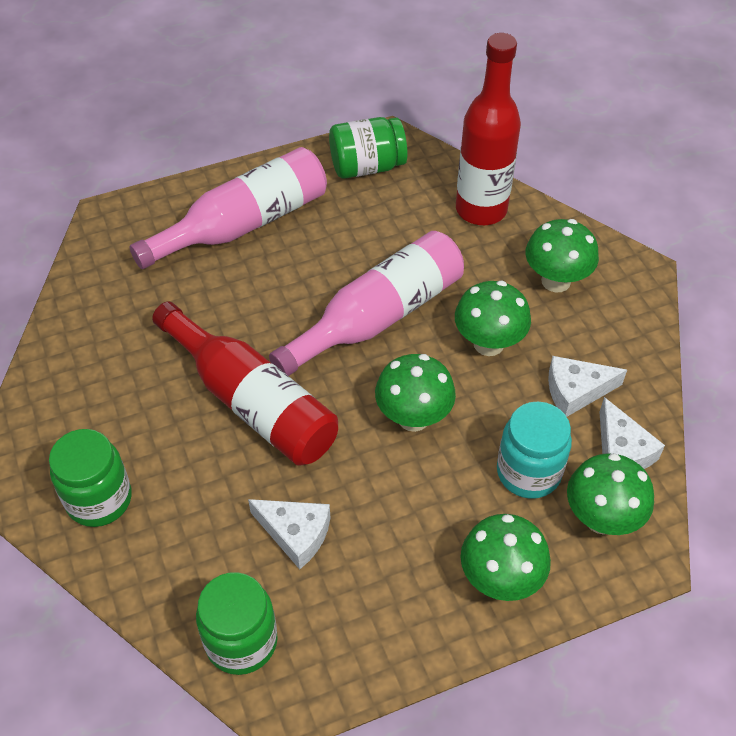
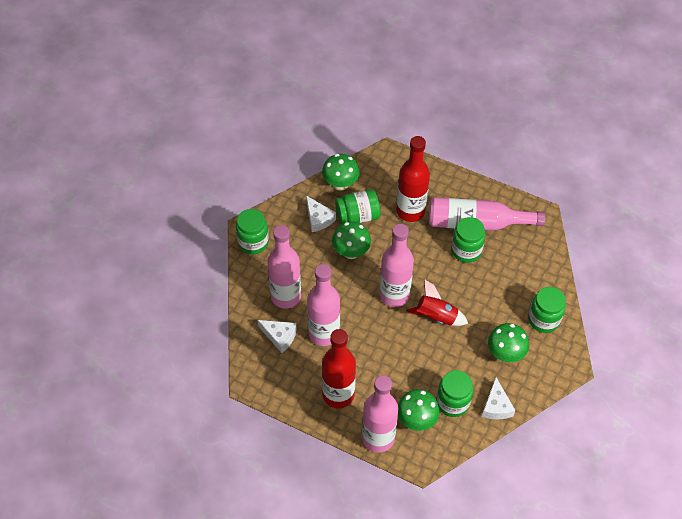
green jar: 3 -> 5
green mushroom: 5 -> 4
pink bottle: 2 -> 5
red rocket: 0 -> 1
turquoise jar: 1 -> 0

